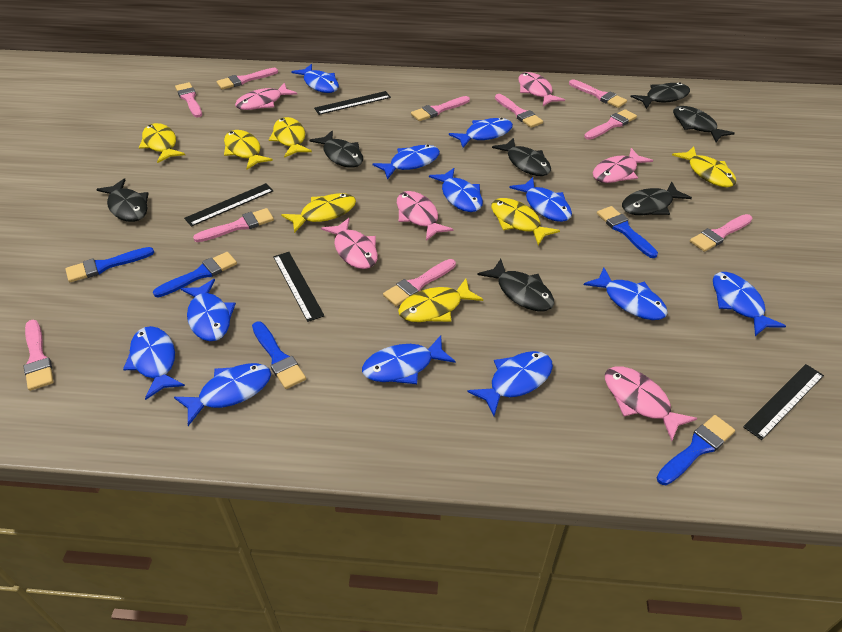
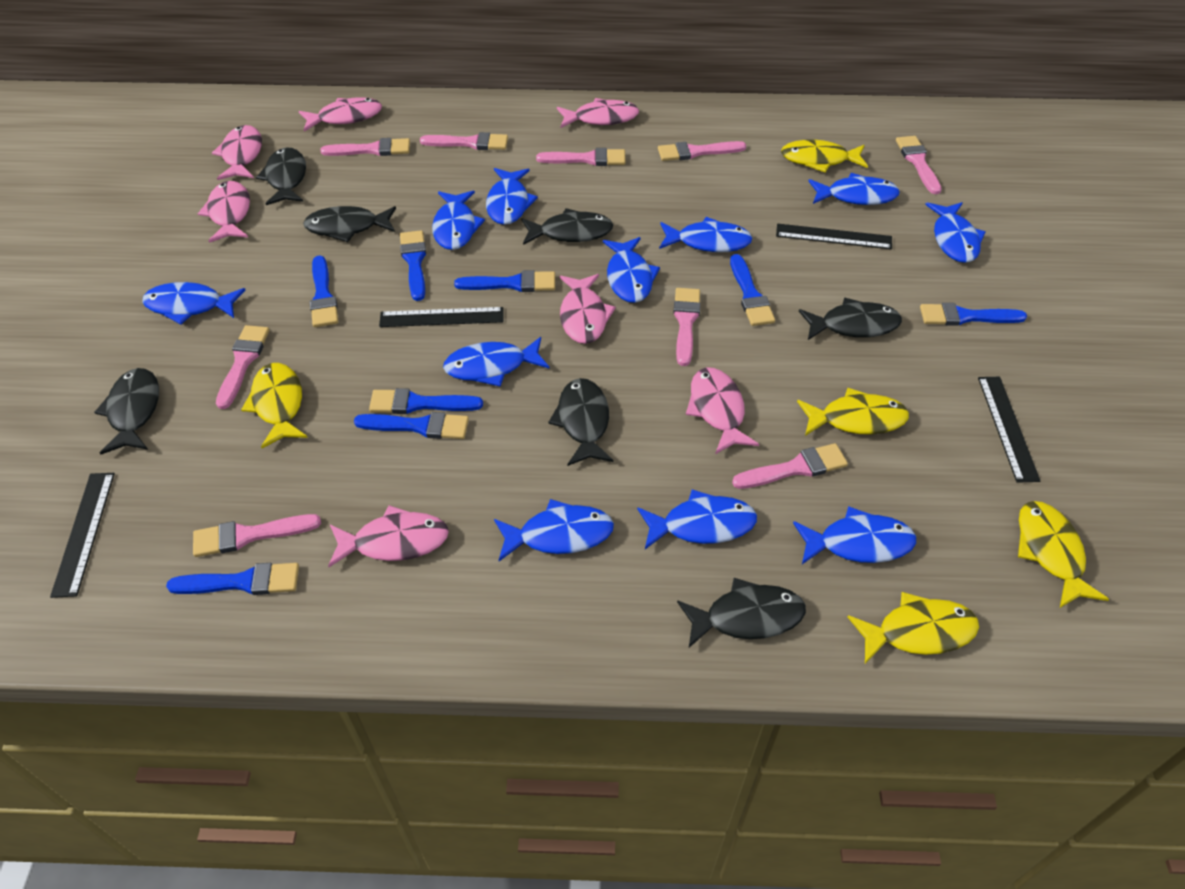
blue brush: 5 -> 8
blue fish: 12 -> 11
pink brush: 10 -> 9
pink fish: 6 -> 7
yellow fish: 7 -> 5

